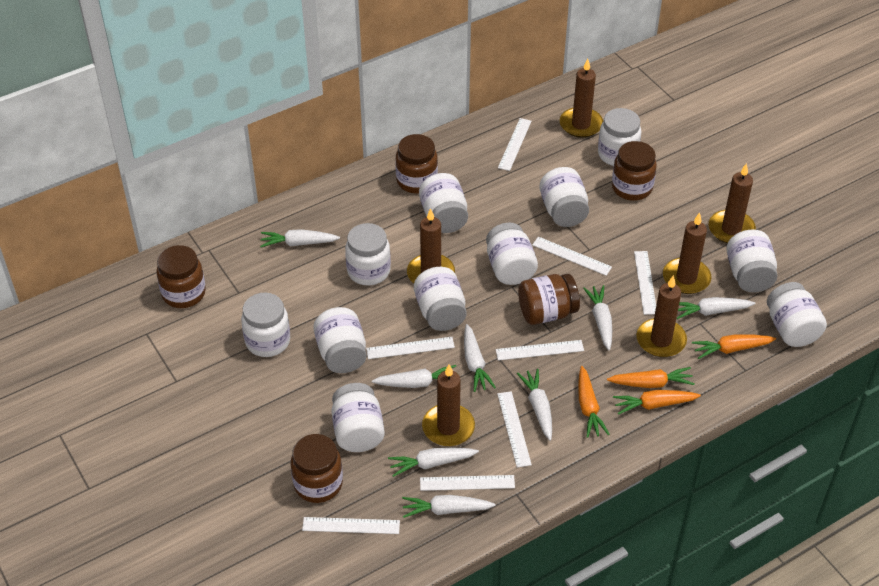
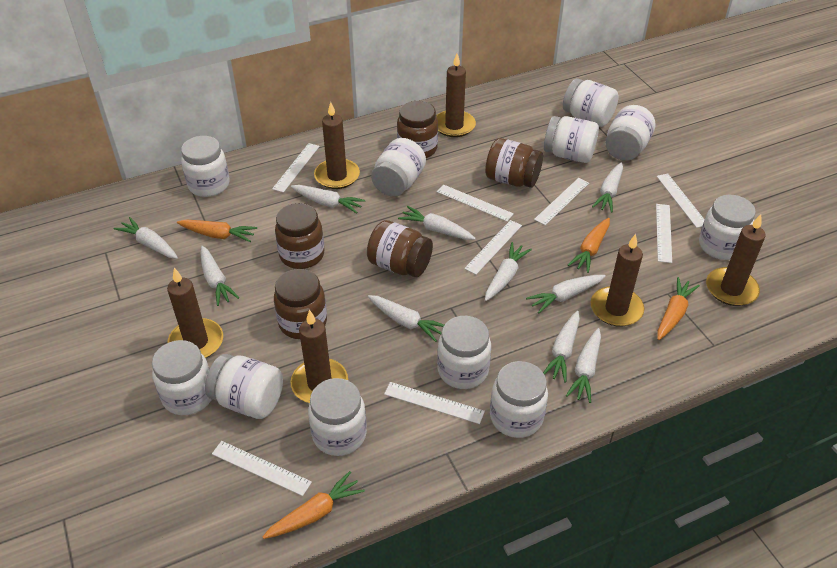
white carrot: 8 -> 10

